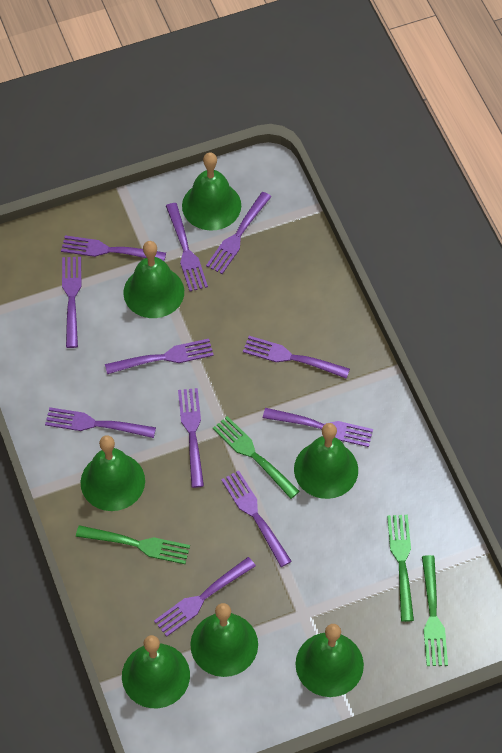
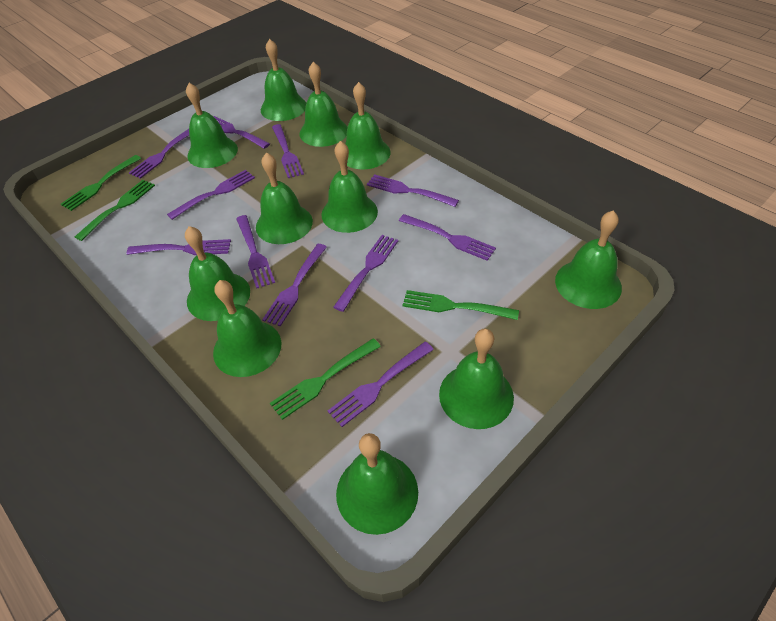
green bell: 7 -> 11

